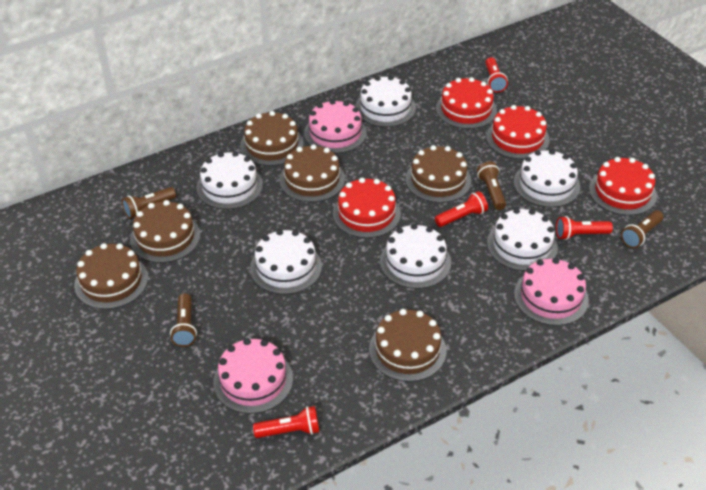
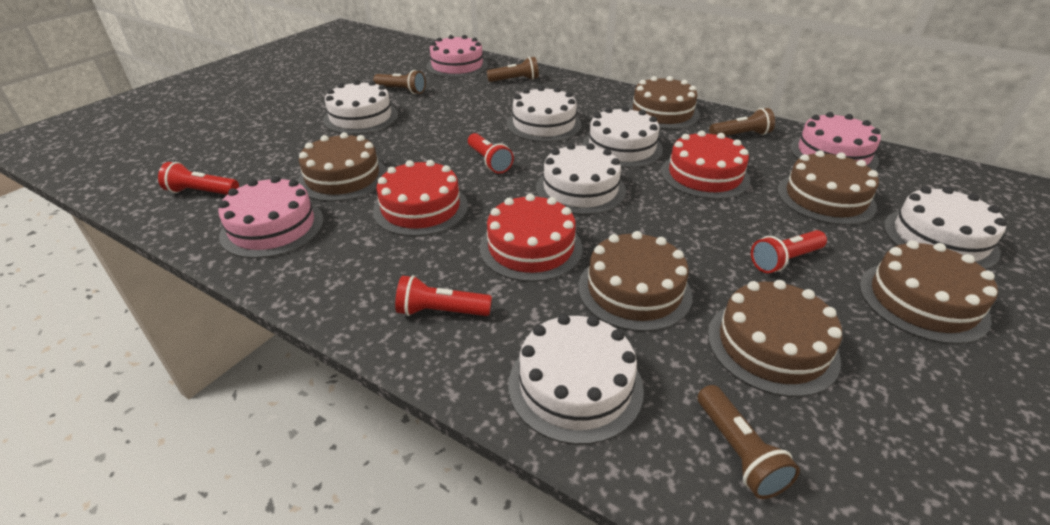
red cake: 4 -> 3

